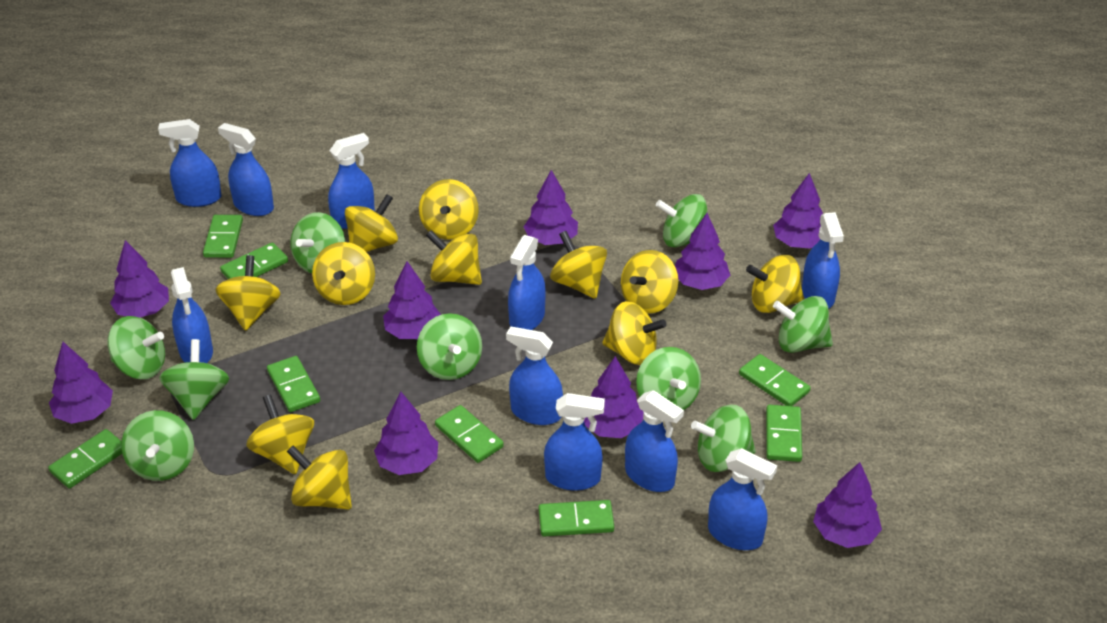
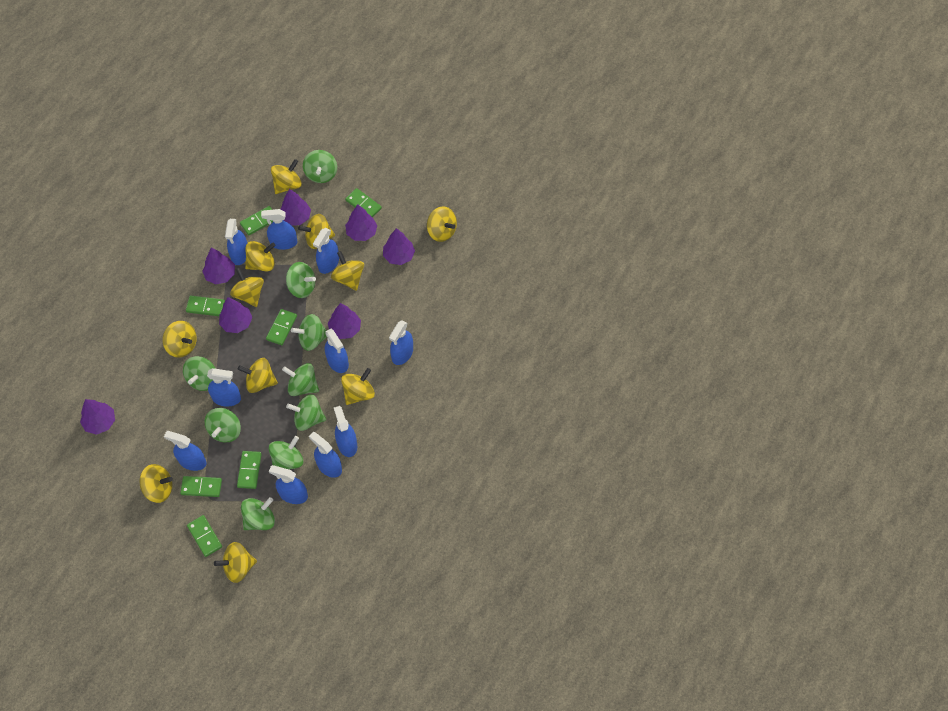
green domino: 8 -> 7
purple tree: 9 -> 7

